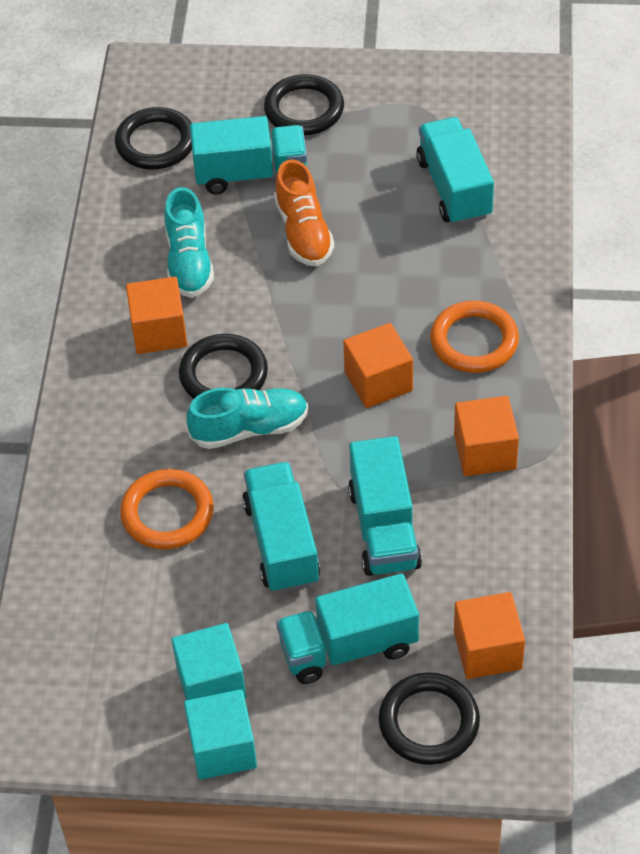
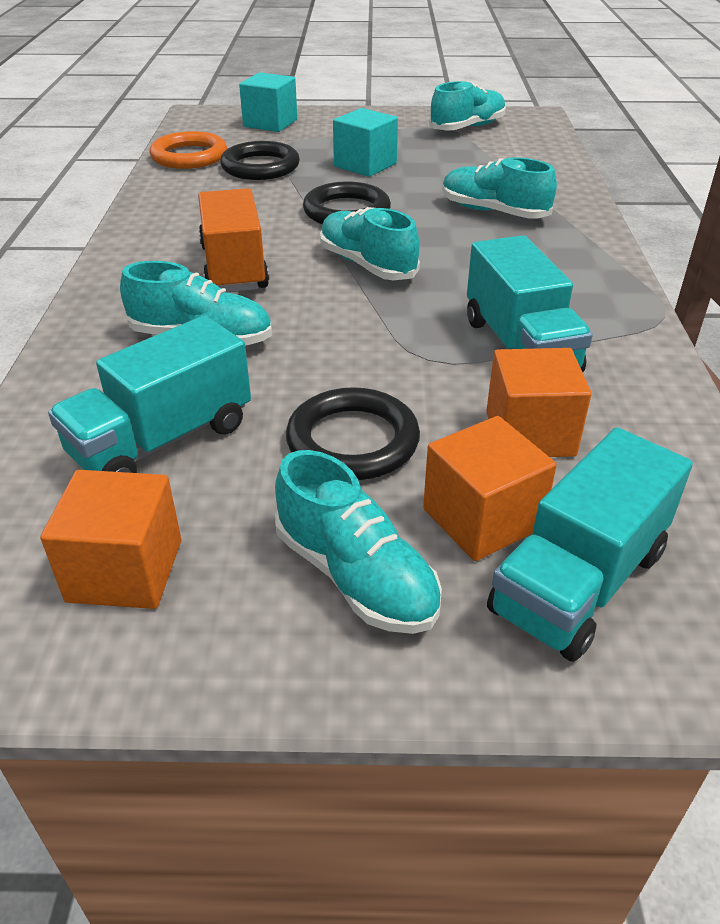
black ring: 4 -> 3
orange cube: 4 -> 3
orange ring: 2 -> 1
orange shoe: 1 -> 0
orange truck: 0 -> 1
turquoise shoe: 2 -> 5
turquoise truck: 5 -> 3

